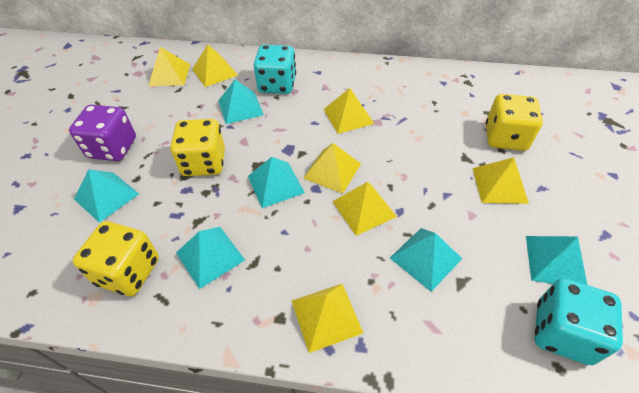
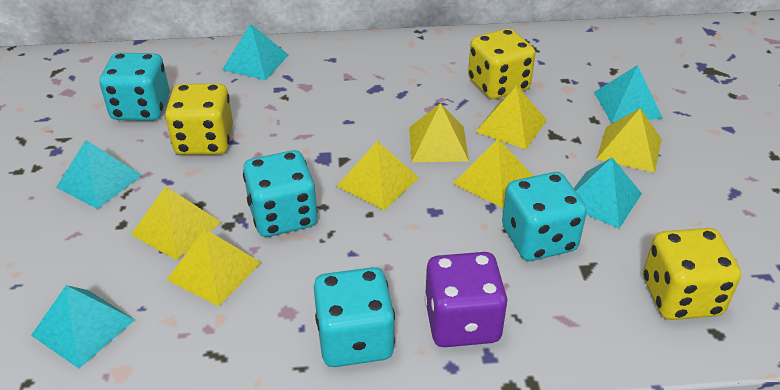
turquoise dice: 2 -> 4
turquoise pyramid: 6 -> 5

